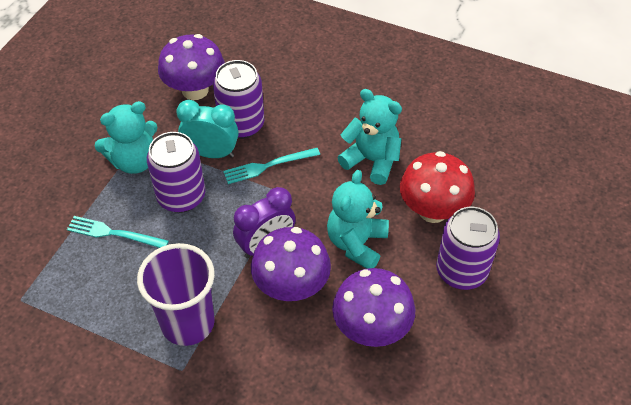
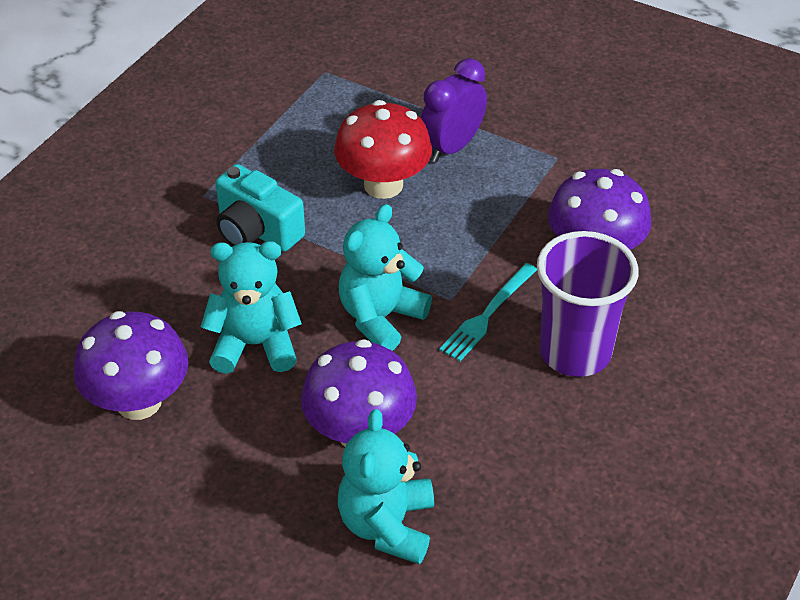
purple can: 3 -> 0
turquoise camera: 0 -> 1
turquoise clock: 1 -> 0
turquoise fork: 2 -> 1

